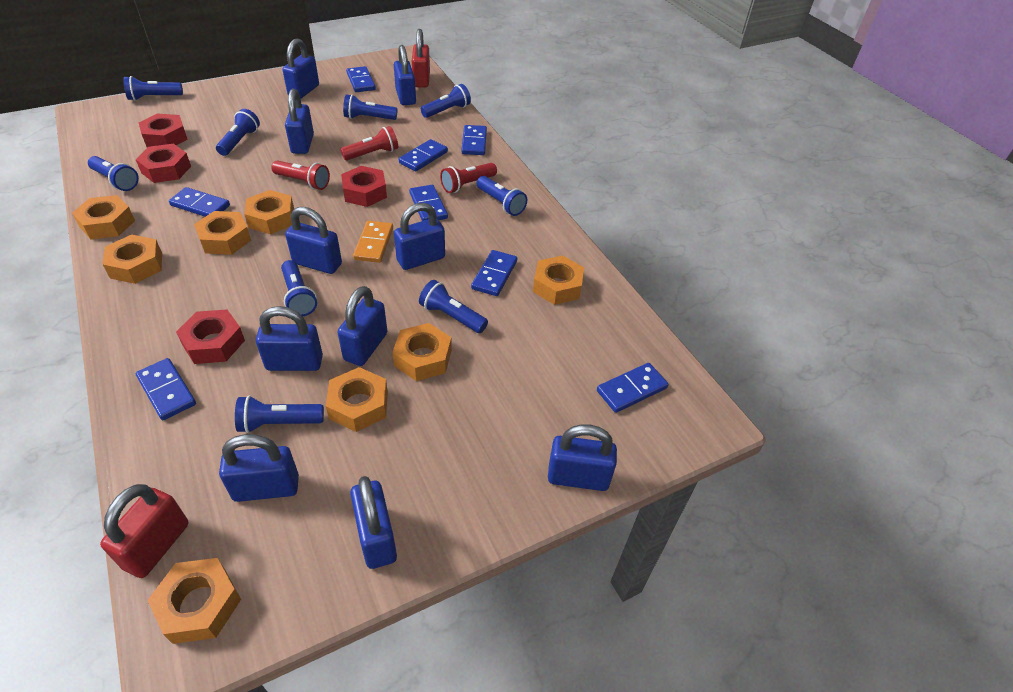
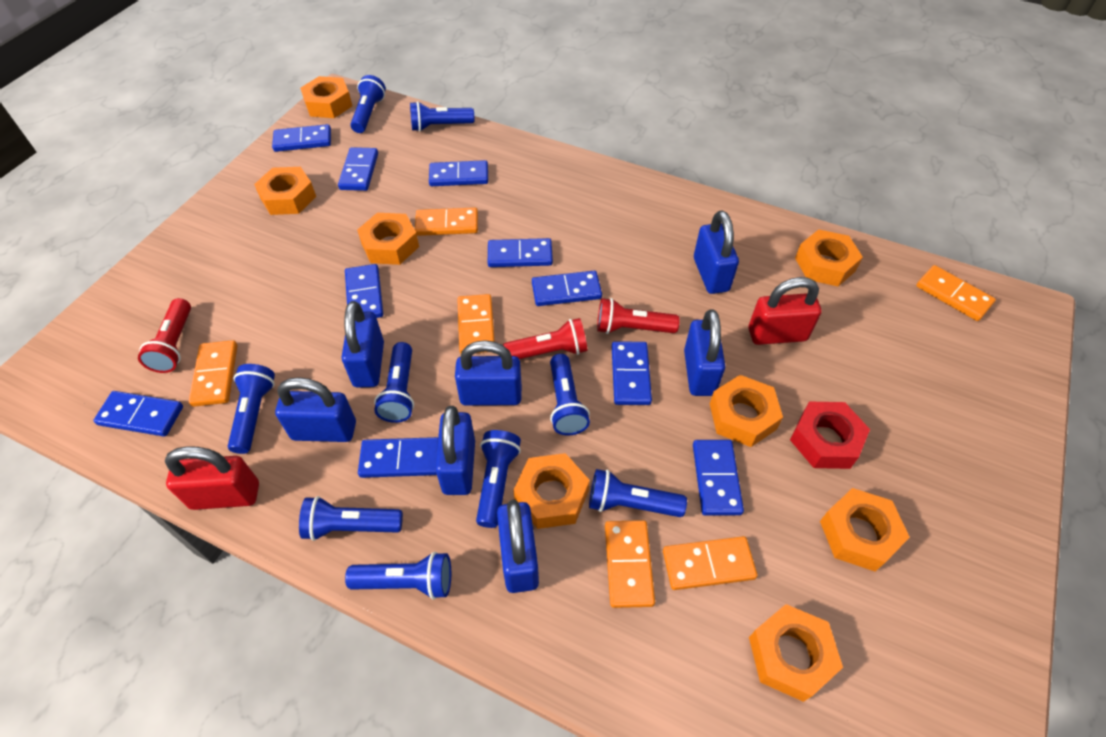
blue domino: 8 -> 10
blue padlock: 10 -> 7
orange domino: 1 -> 6
red nut: 4 -> 1

